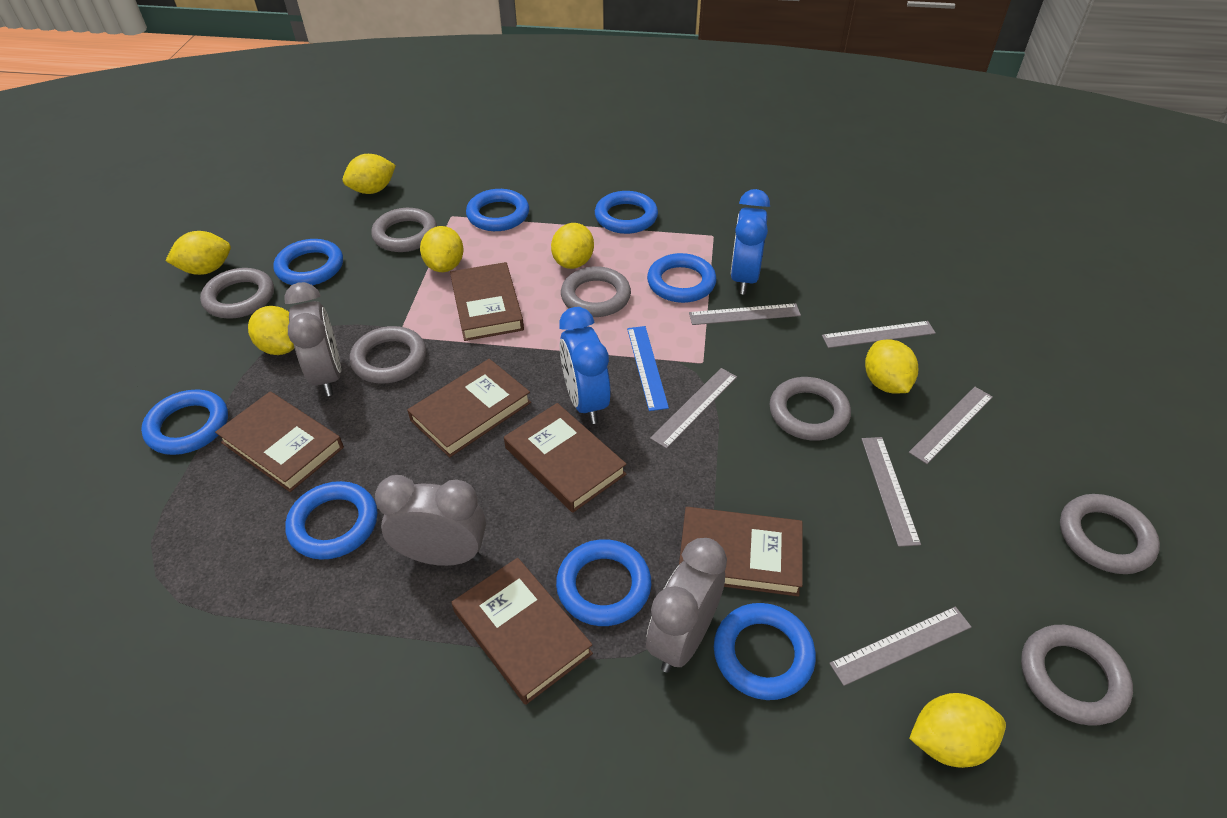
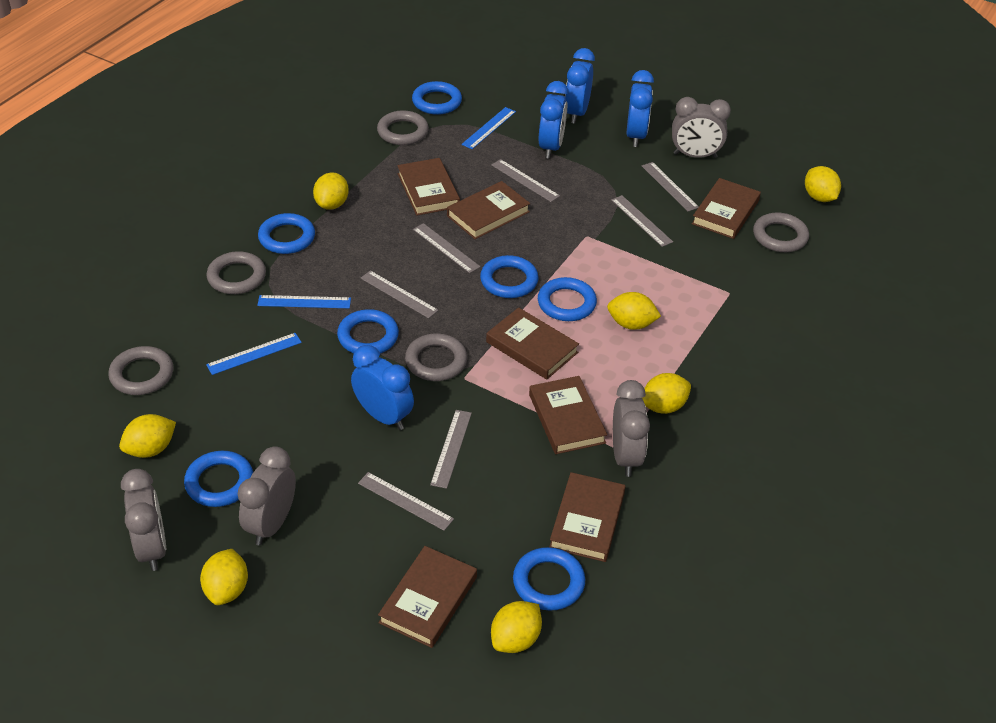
blue clock: 2 -> 4
blue ring: 8 -> 7
blue ruler: 1 -> 3
brown book: 6 -> 7
grey clock: 3 -> 4
grey ring: 7 -> 5
grey ruler: 6 -> 7

